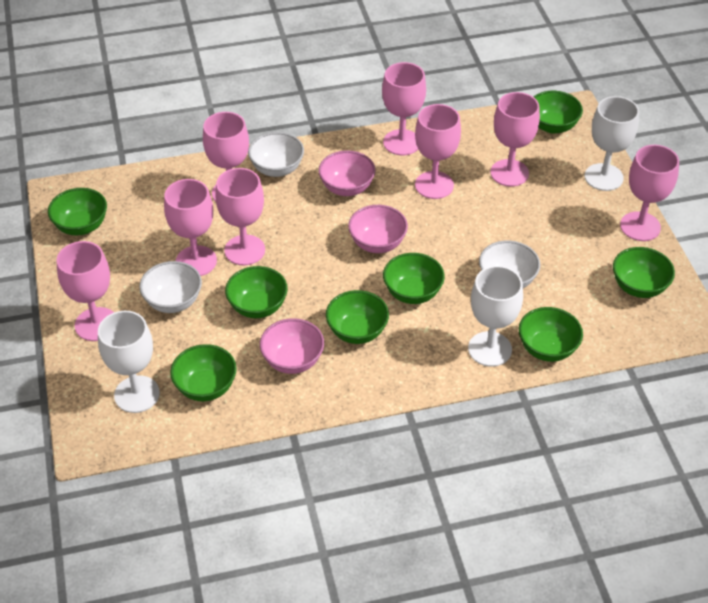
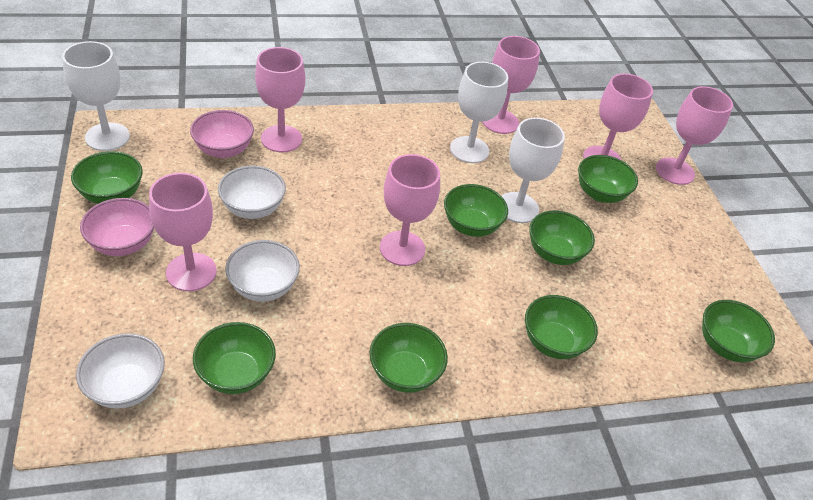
pink bowl: 3 -> 2
pink goblet: 8 -> 6

